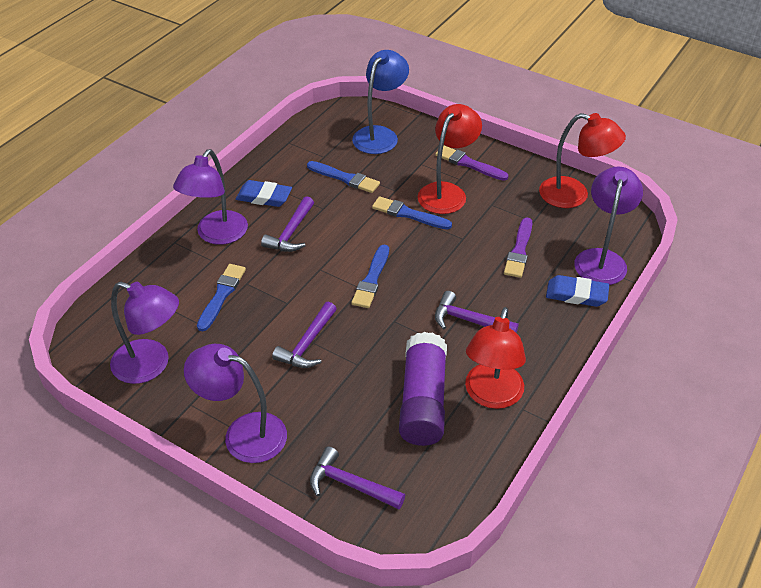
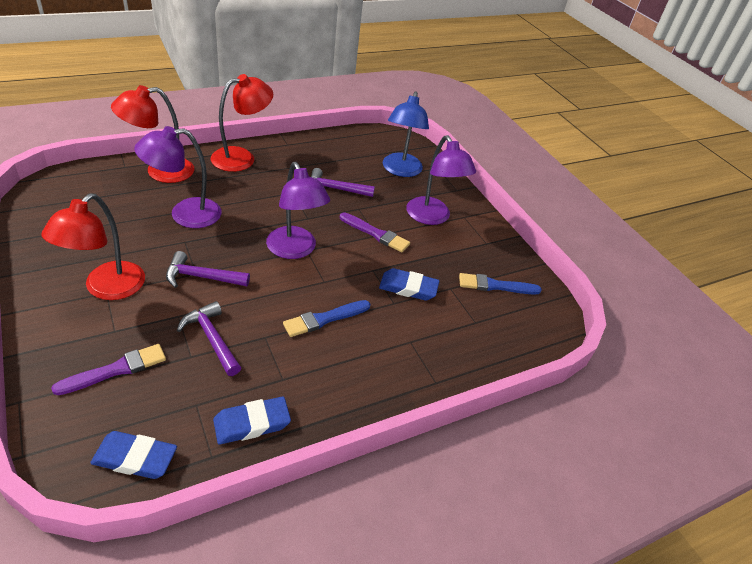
blue brush: 4 -> 2
blue eraser: 2 -> 3
purple glue stick: 1 -> 0
purple hammer: 4 -> 3
purple lamp: 4 -> 3

